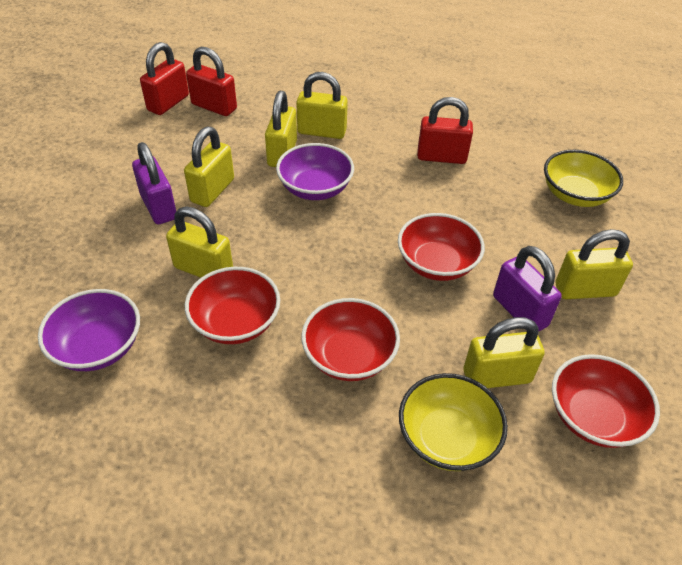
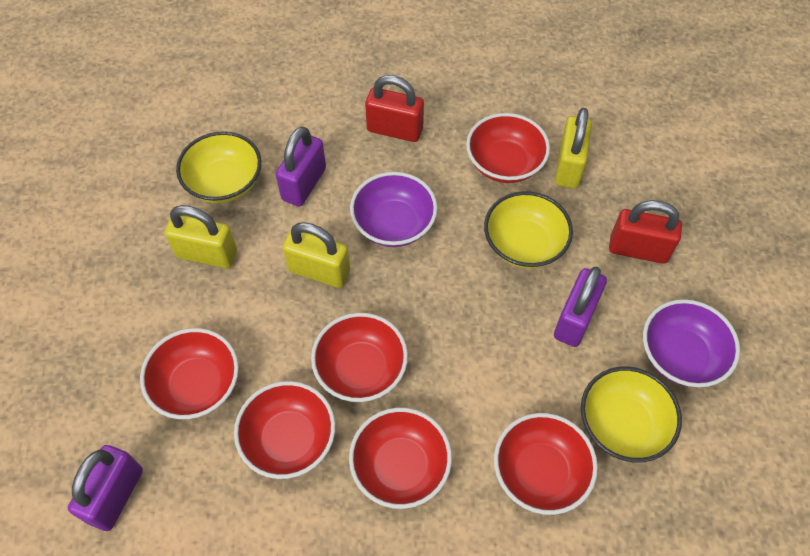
purple padlock: 2 -> 3
red bowl: 4 -> 6
red padlock: 3 -> 2
yellow bowl: 2 -> 3
yellow padlock: 6 -> 3

